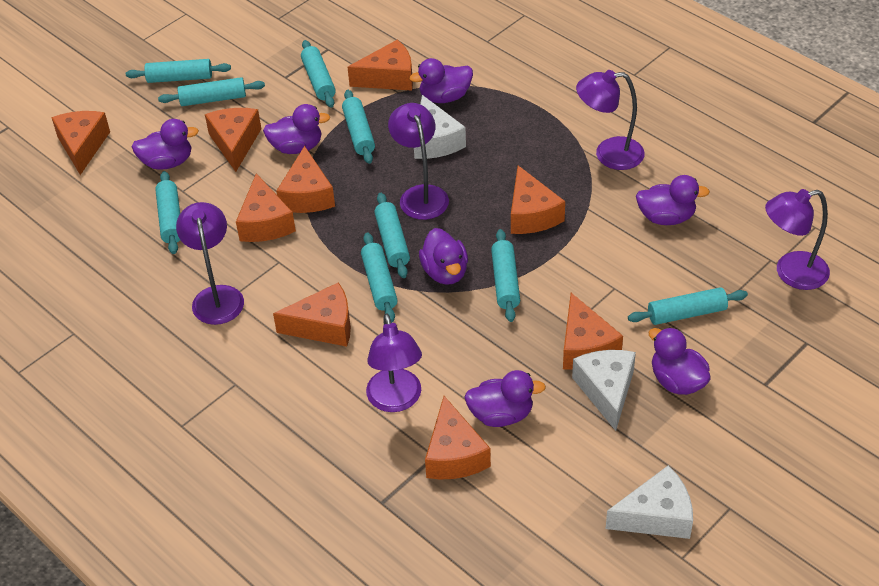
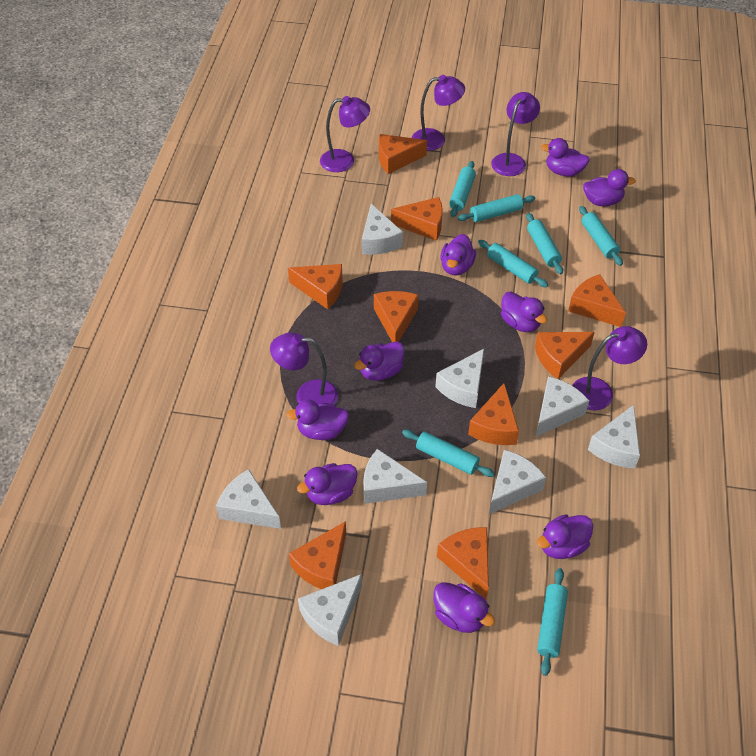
purple duck: 7 -> 9
turquoise rolling pin: 9 -> 7
white cheese: 3 -> 8

